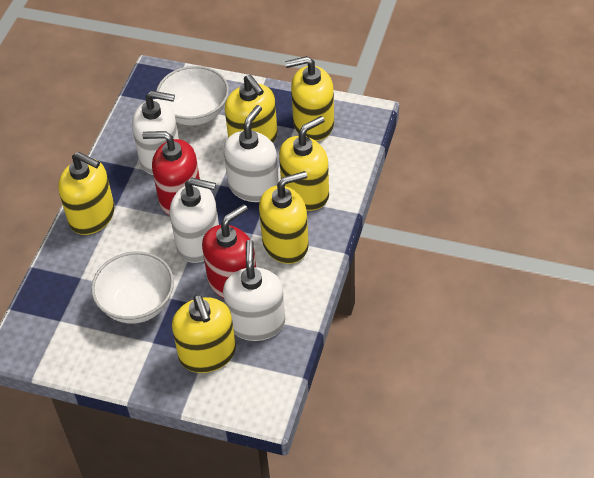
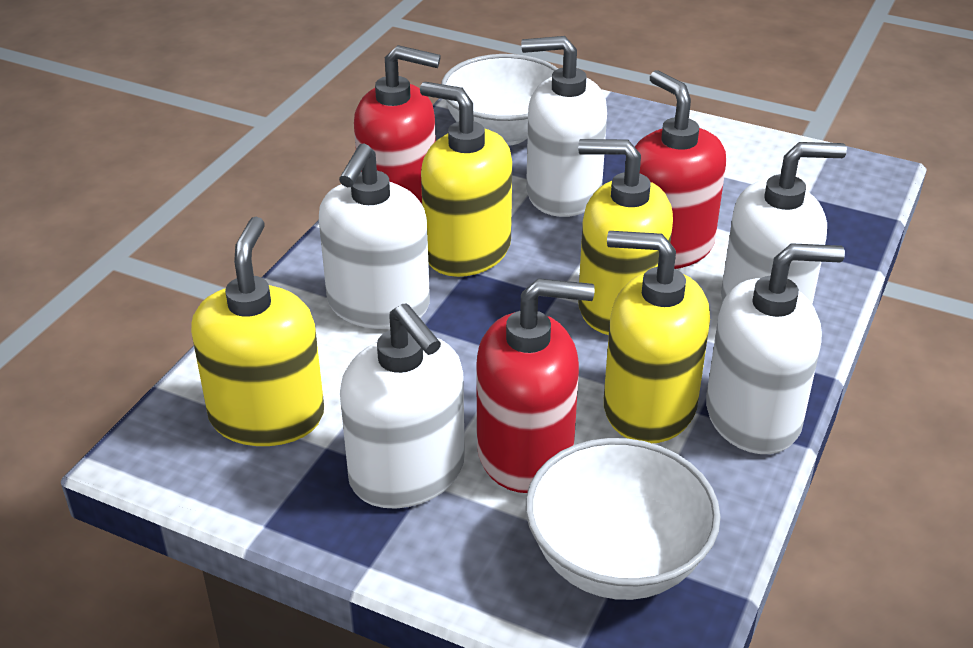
red soap dispenser: 2 -> 3
white soap dispenser: 4 -> 5
yellow soap dispenser: 6 -> 4

